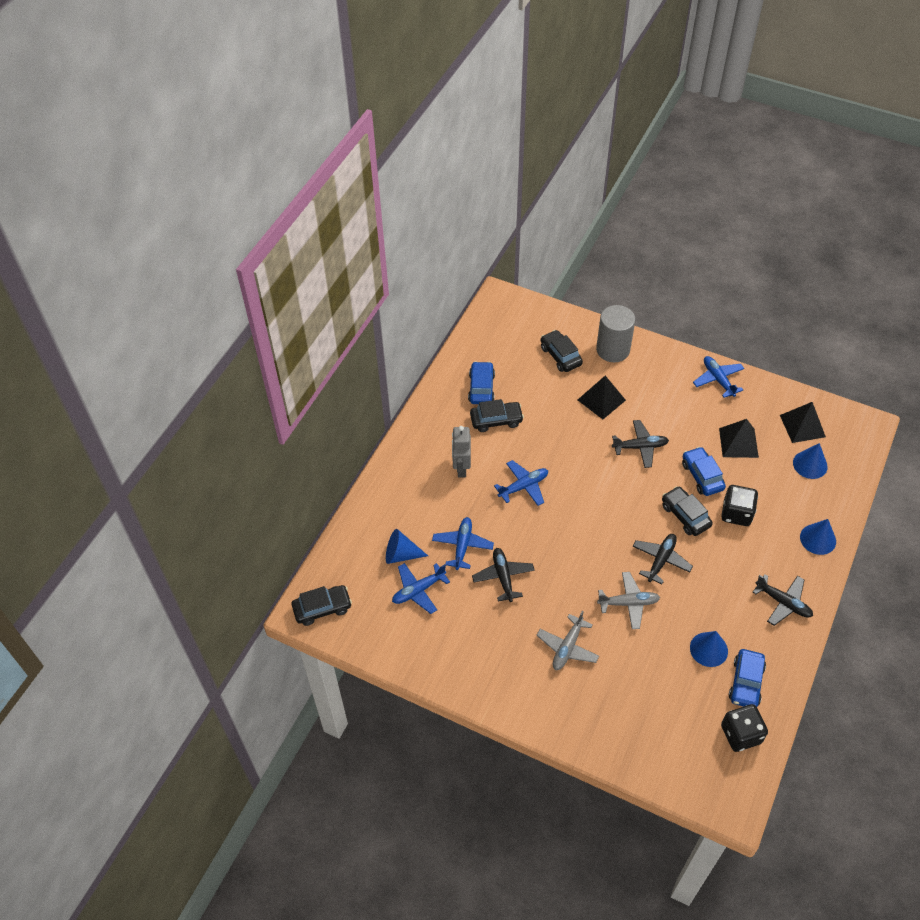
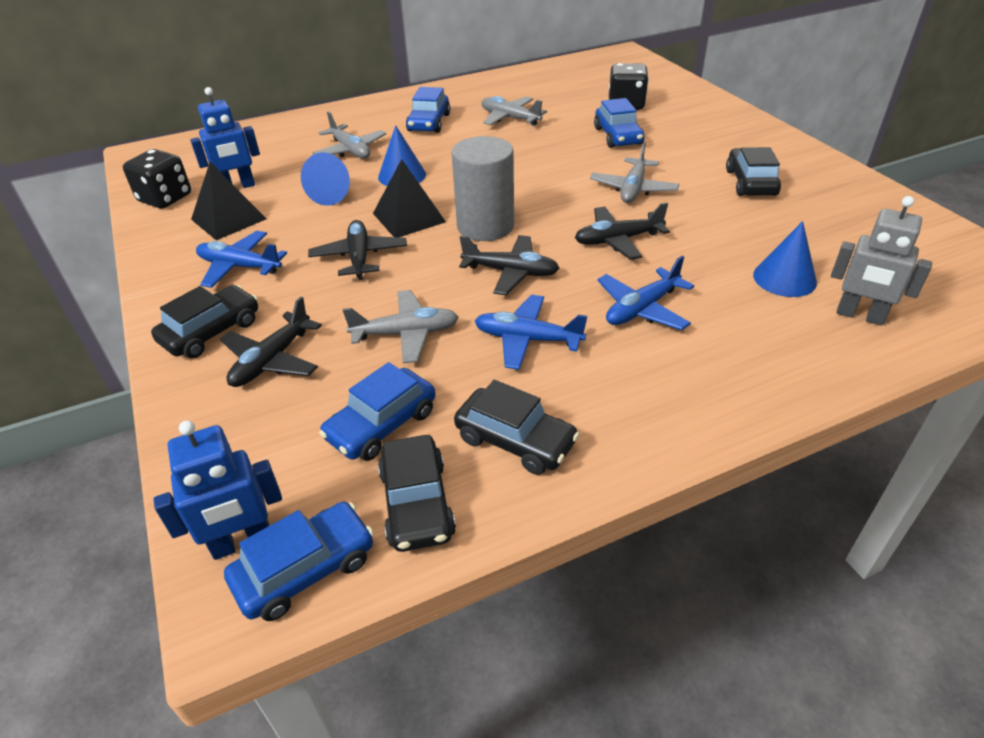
black pyramid: 3 -> 2
blue car: 3 -> 4
blue cone: 4 -> 3
blue plane: 4 -> 3
blue robot: 0 -> 2
grey plane: 2 -> 4

